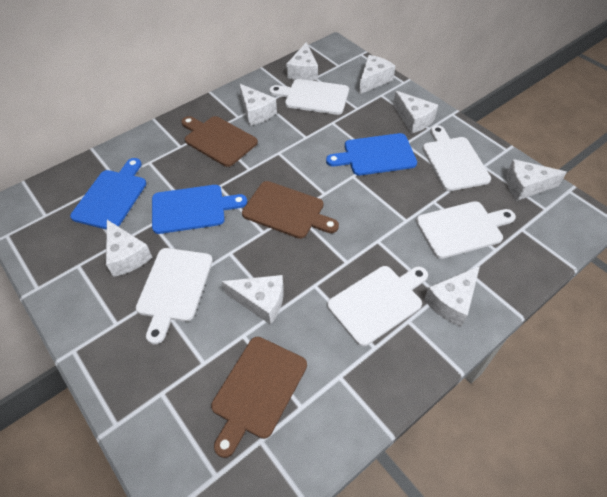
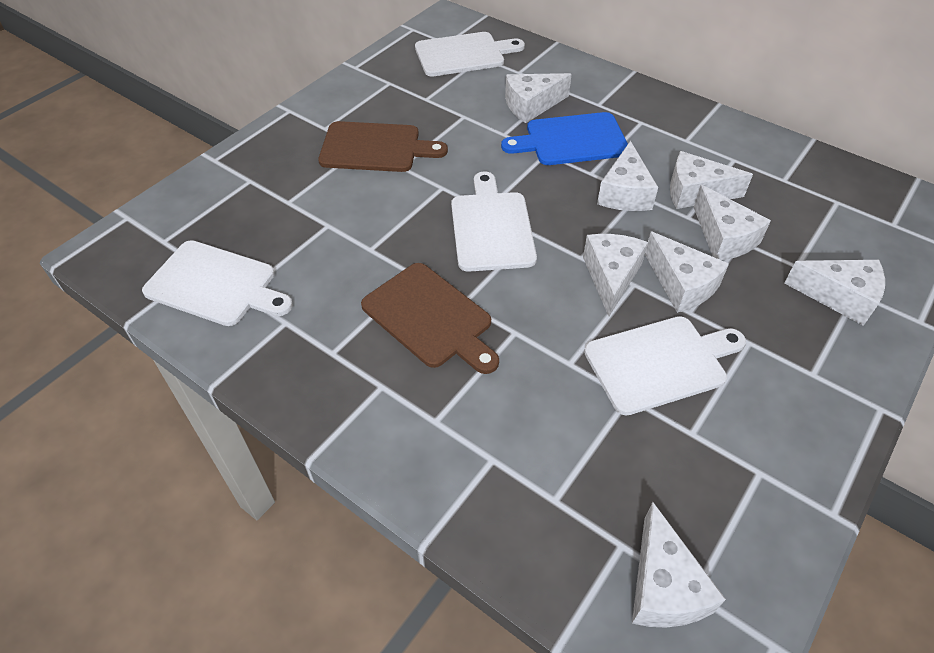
blue cutting board: 3 -> 1
brown cutting board: 3 -> 2
white cutting board: 5 -> 4

